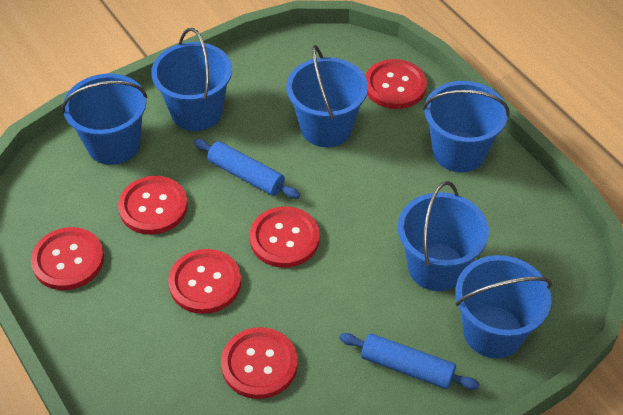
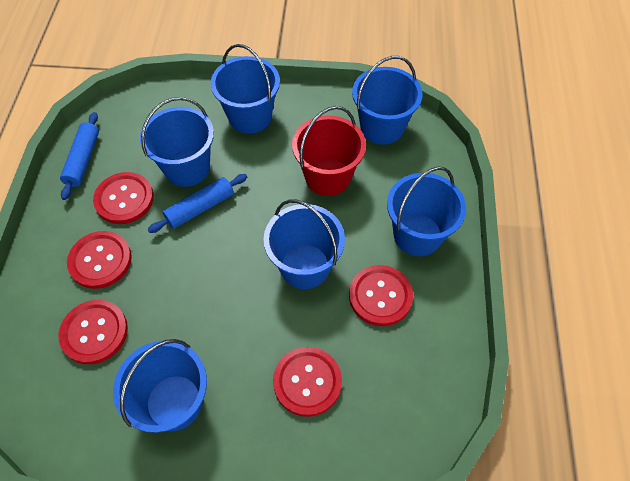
red bucket: 0 -> 1
red button: 6 -> 5

